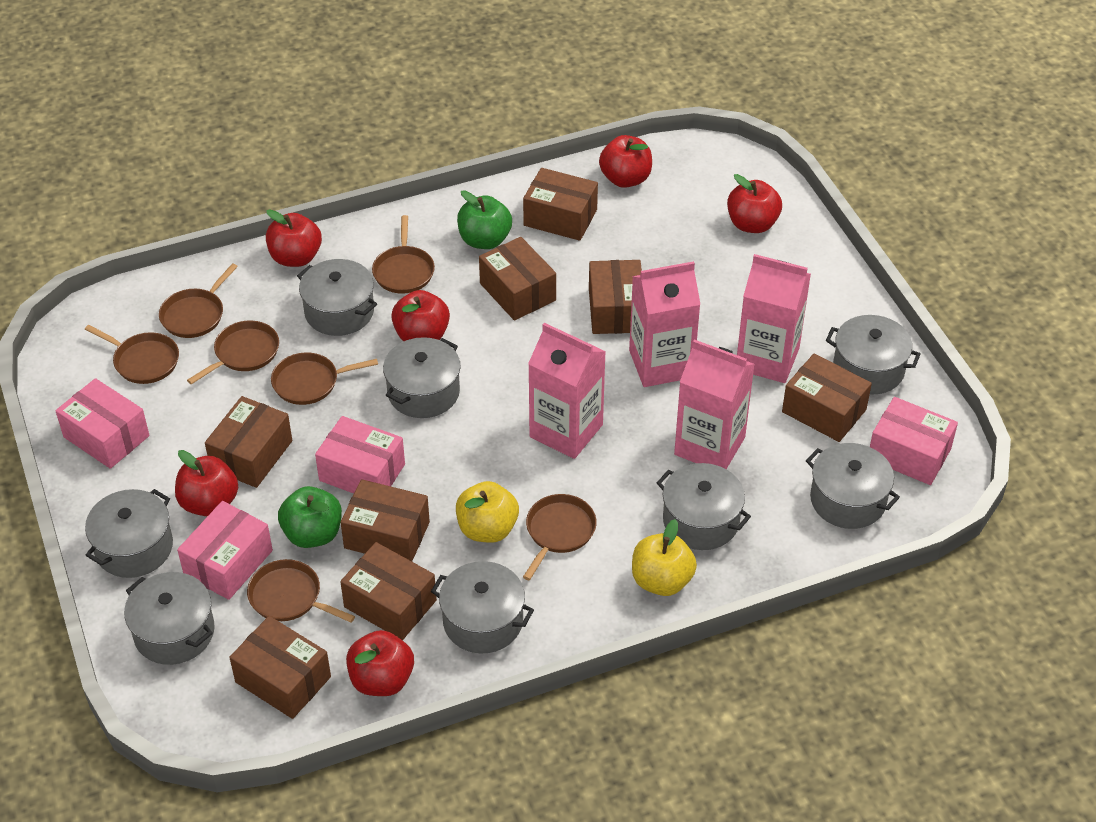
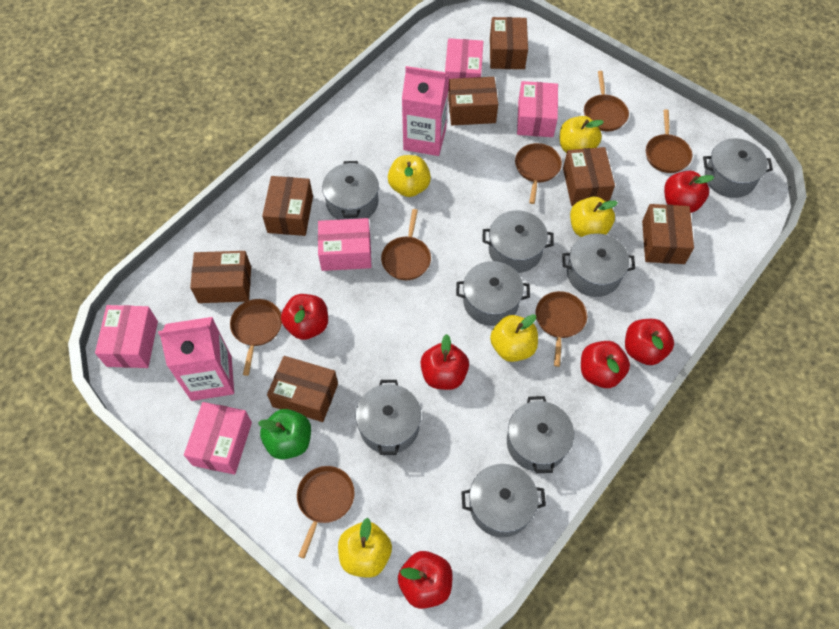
brown box: 8 -> 7
green apple: 2 -> 1
pink box: 4 -> 5
pink carton: 4 -> 2
yellow apple: 2 -> 5

